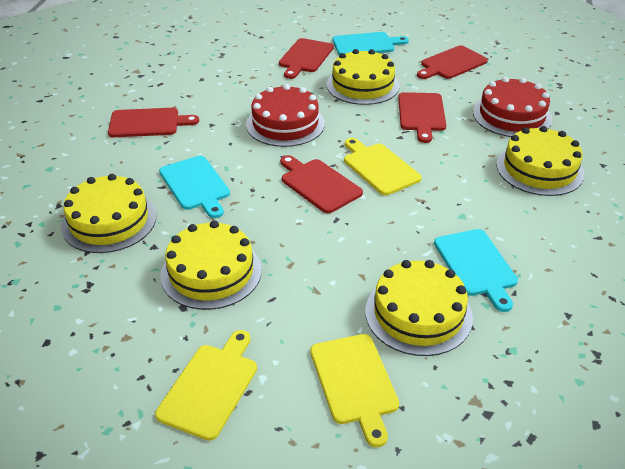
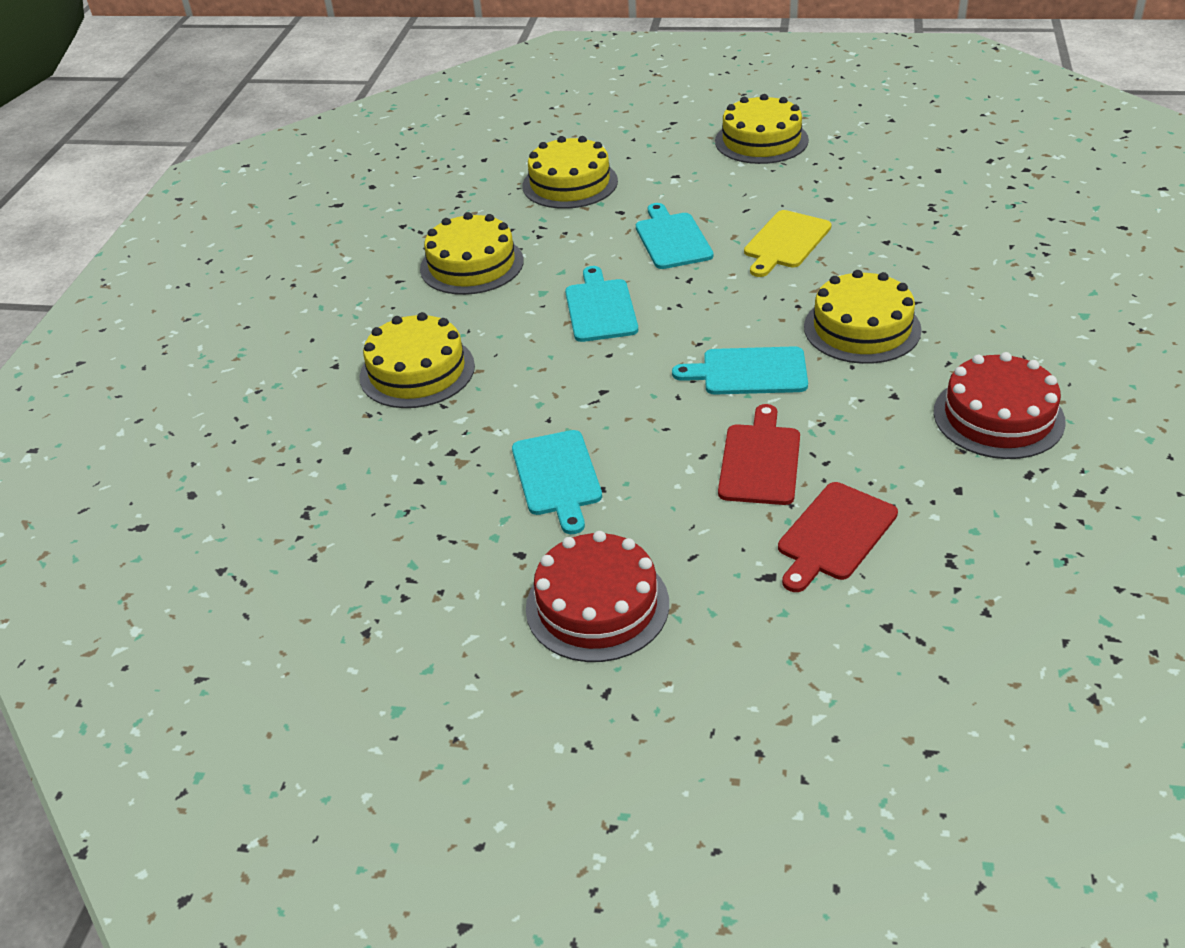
red cutting board: 5 -> 2
turquoise cutting board: 3 -> 4
yellow cutting board: 3 -> 1

